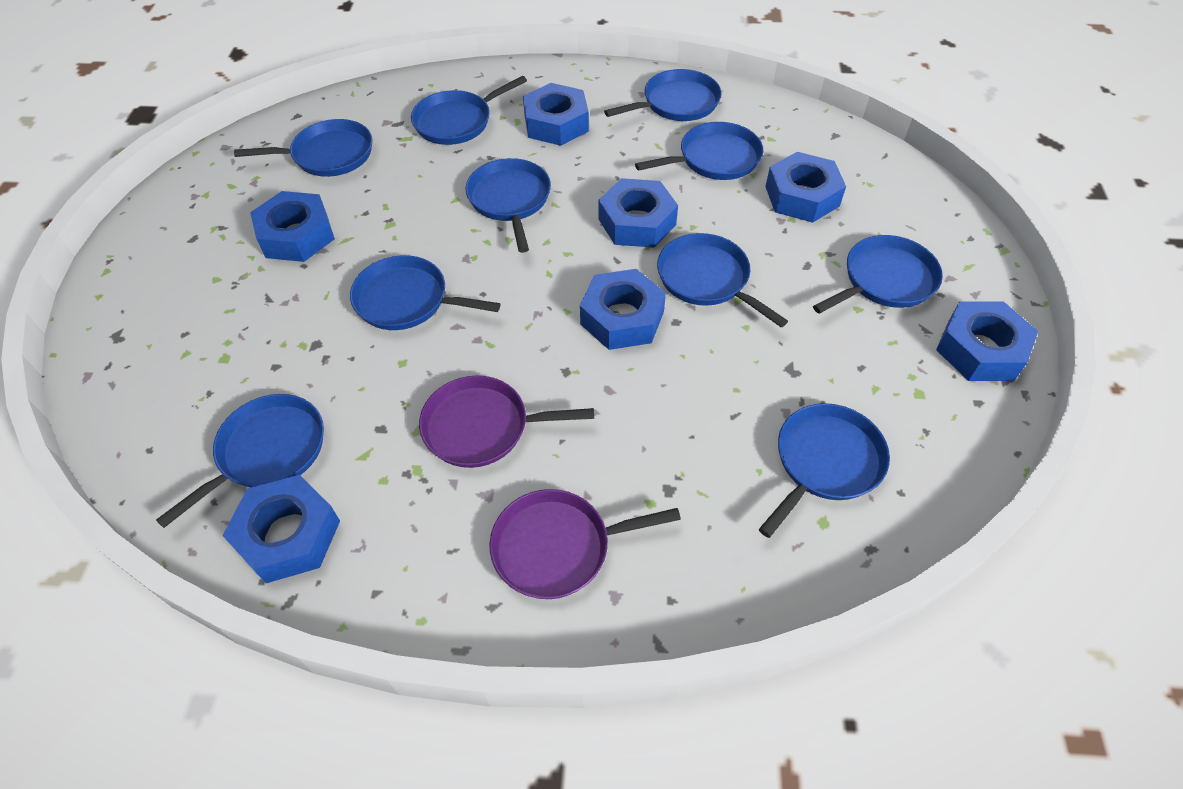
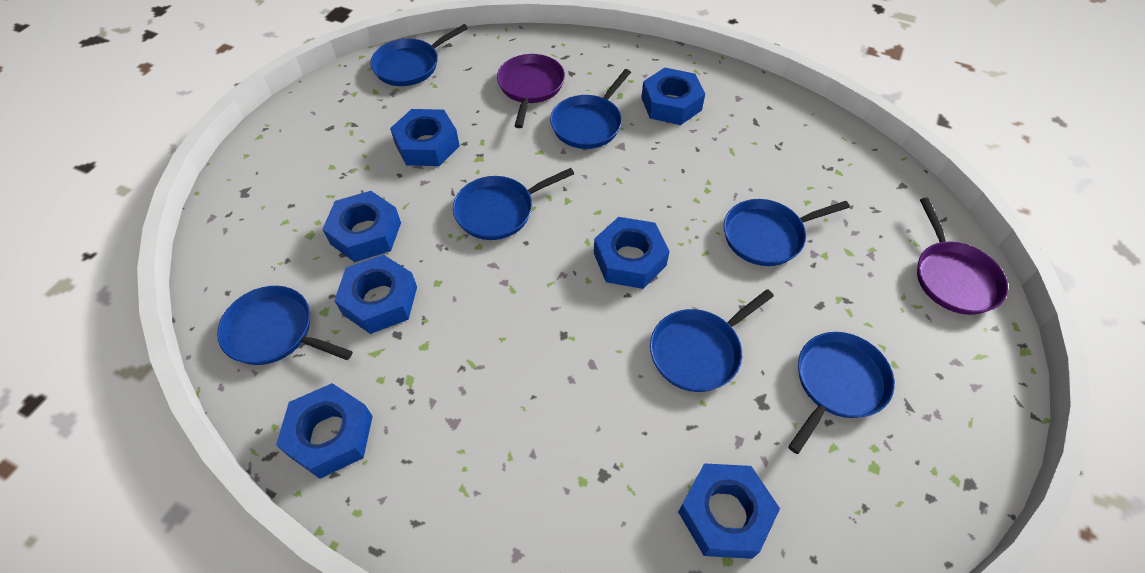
blue pan: 10 -> 7

